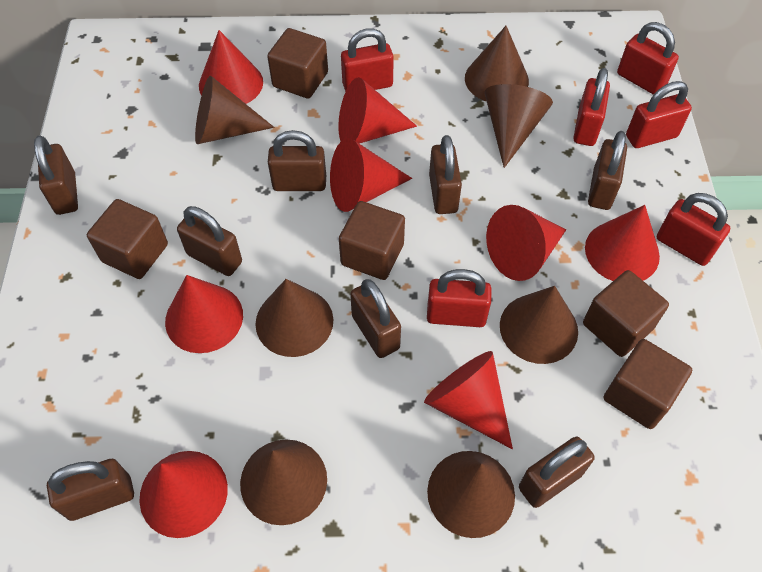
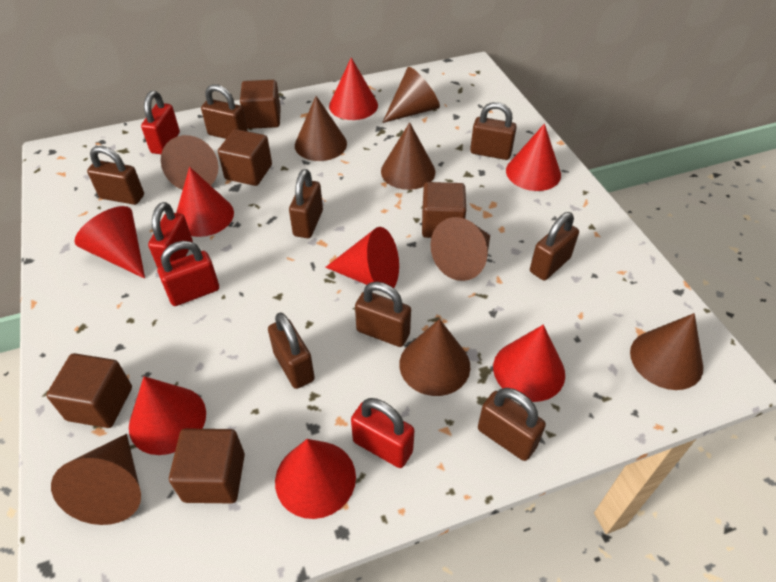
brown cone: 7 -> 8
red padlock: 6 -> 4

